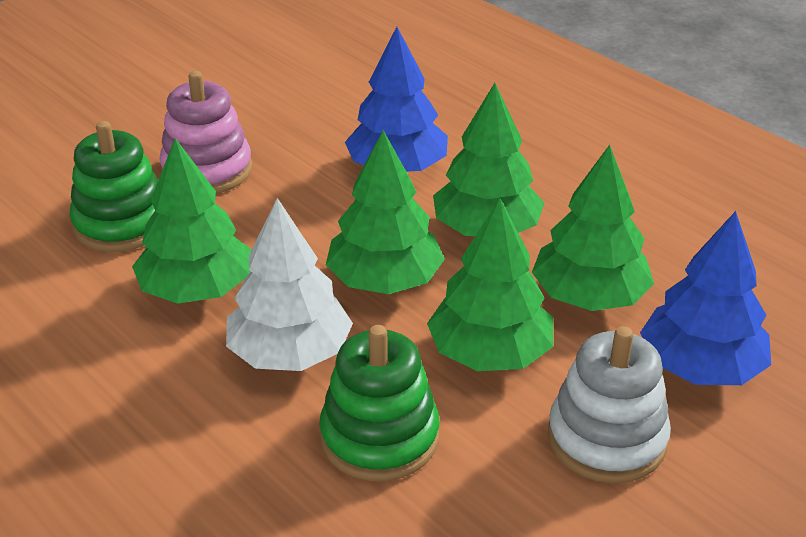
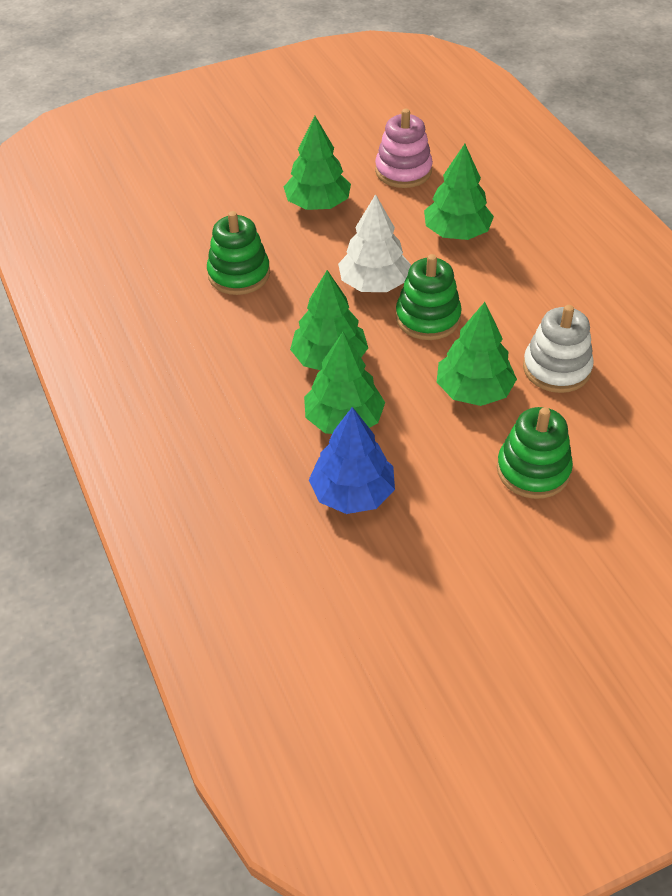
blue tree: 2 -> 1
green stacking toy: 2 -> 3

